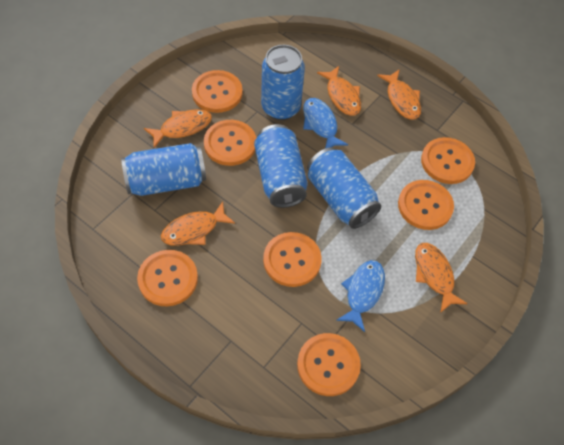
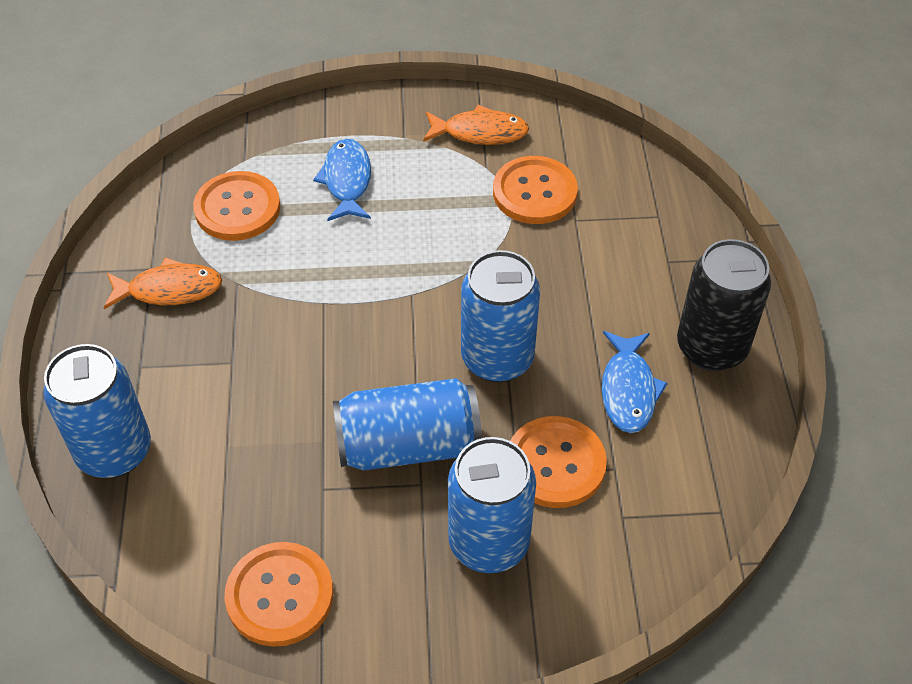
black can: 0 -> 1
orange button: 7 -> 4
orange fish: 5 -> 2

